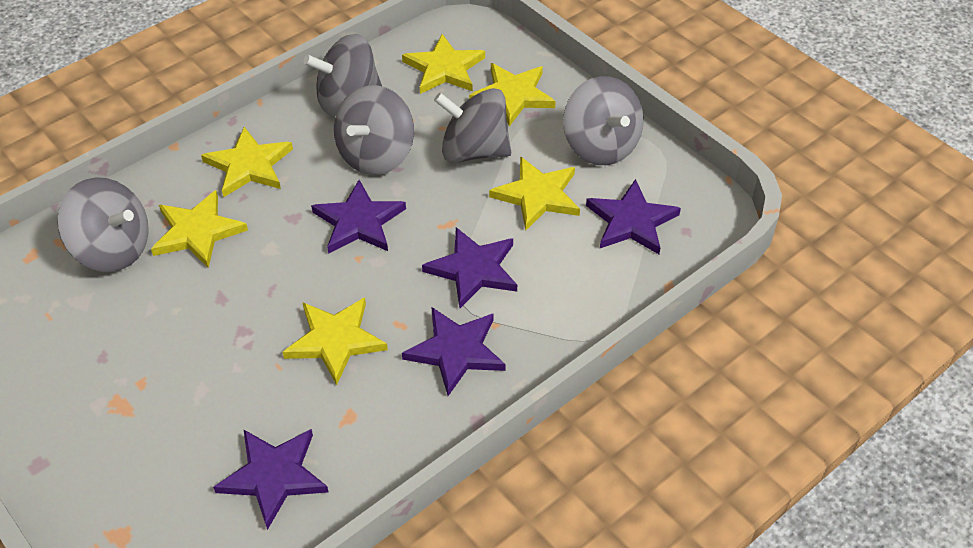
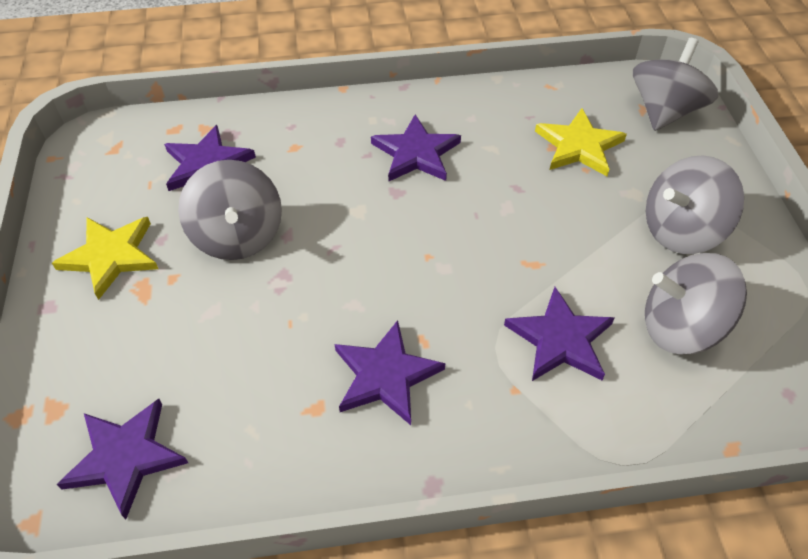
grey spinning top: 5 -> 4
yellow star: 6 -> 2

